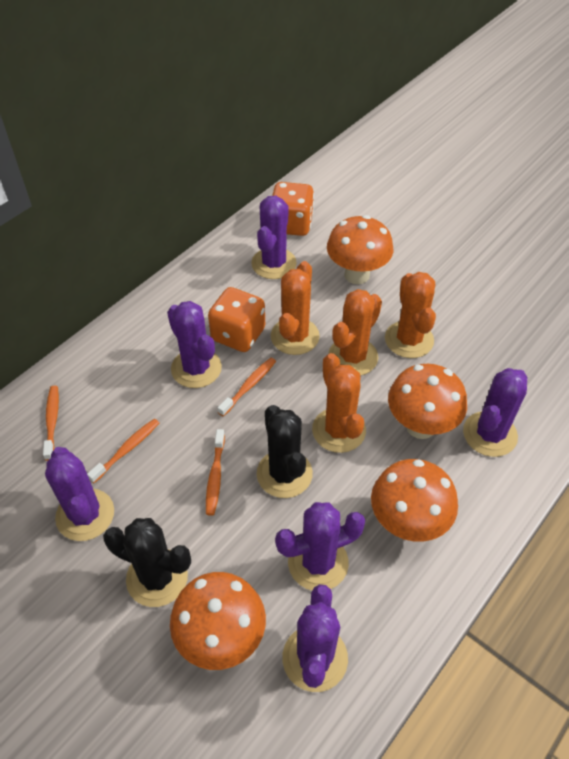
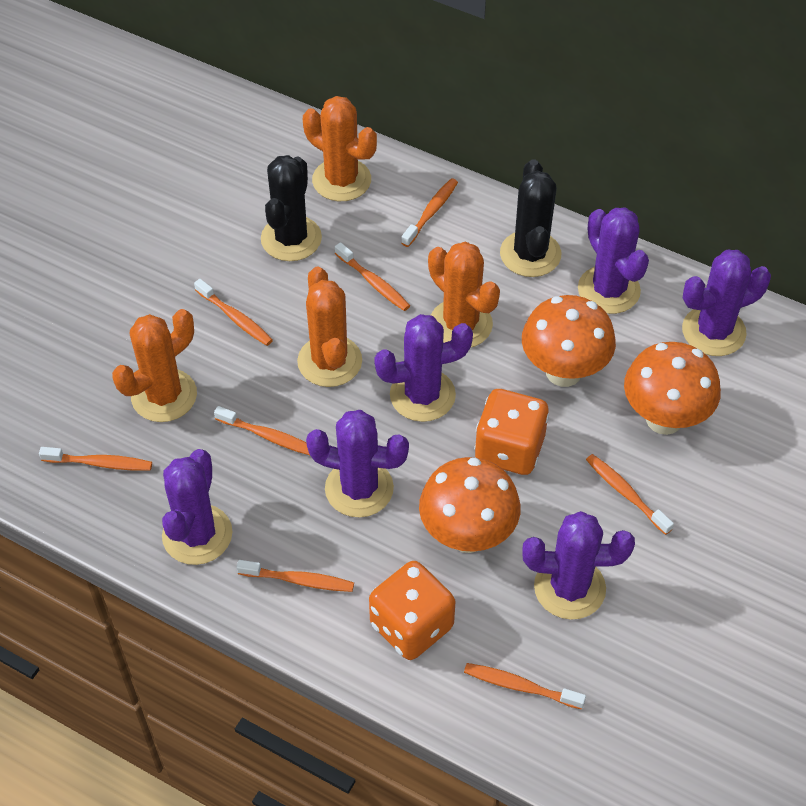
orange mushroom: 4 -> 3
orange toothbrush: 4 -> 8

